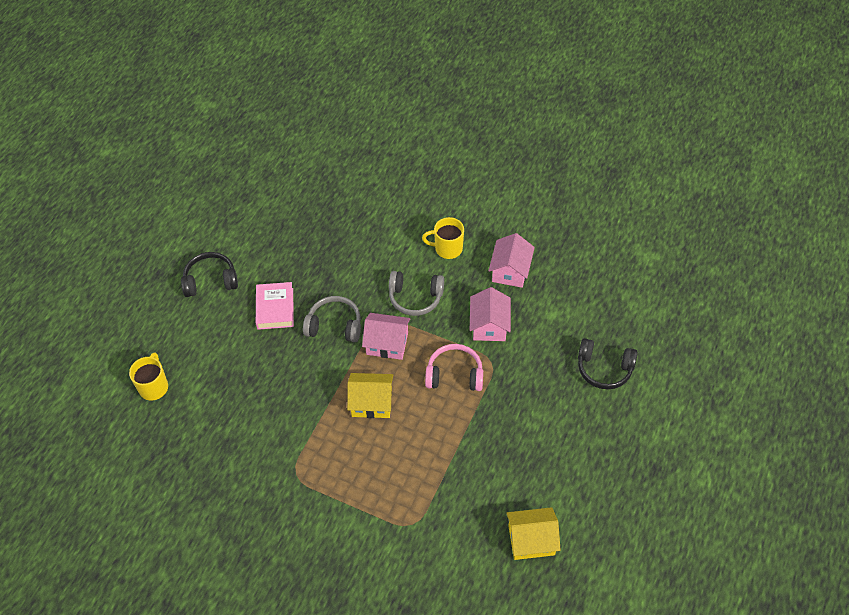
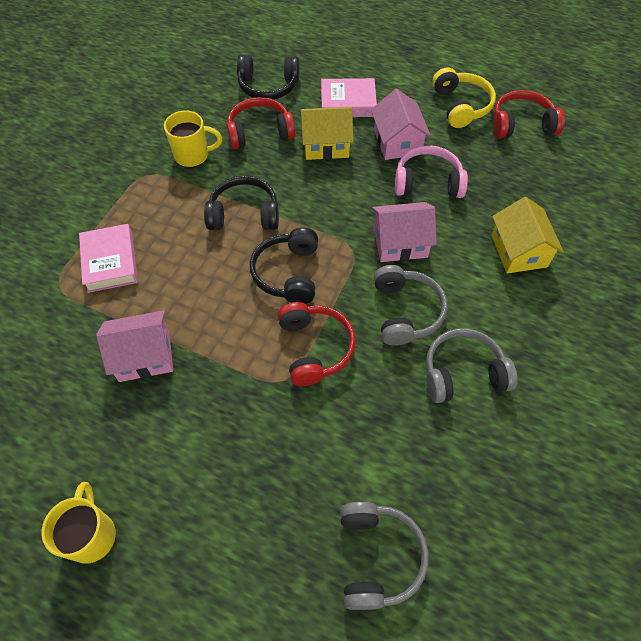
black headphones: 2 -> 3
grey headphones: 2 -> 3
pink book: 1 -> 2
red headphones: 0 -> 3
yellow headphones: 0 -> 1

